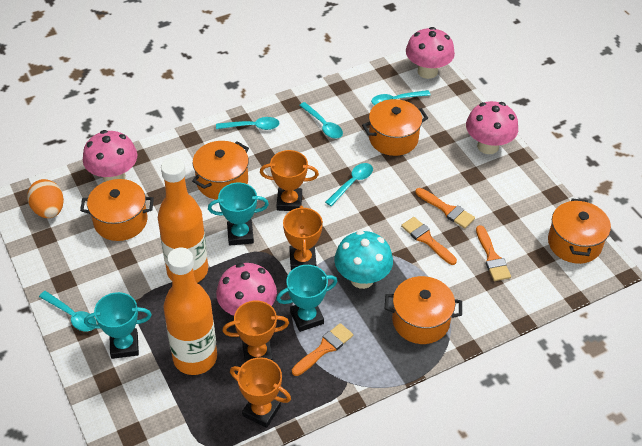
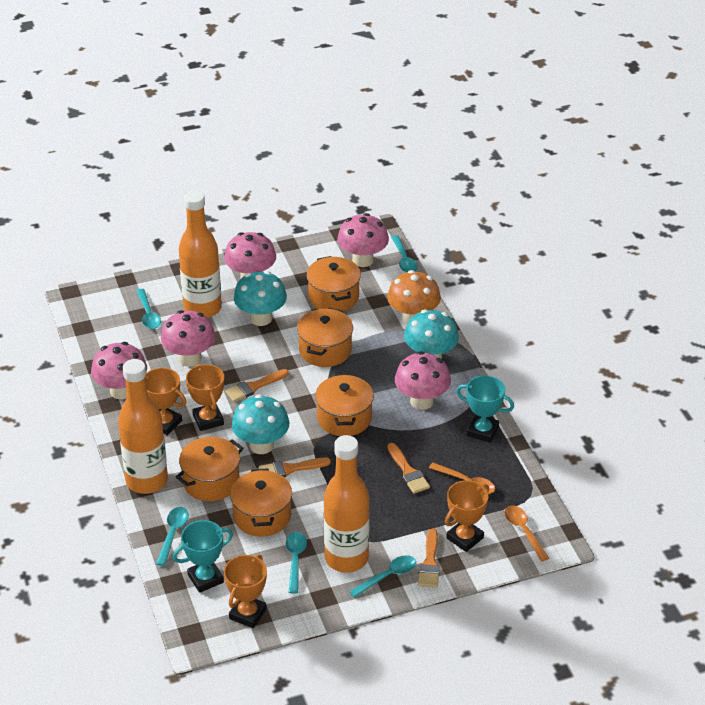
orange bottle: 2 -> 3
orange egg: 1 -> 0
orange mushroom: 0 -> 1
orange spoon: 0 -> 2
pink mushroom: 4 -> 5
turquoise mushroom: 1 -> 3
turquoise trophy: 3 -> 2

